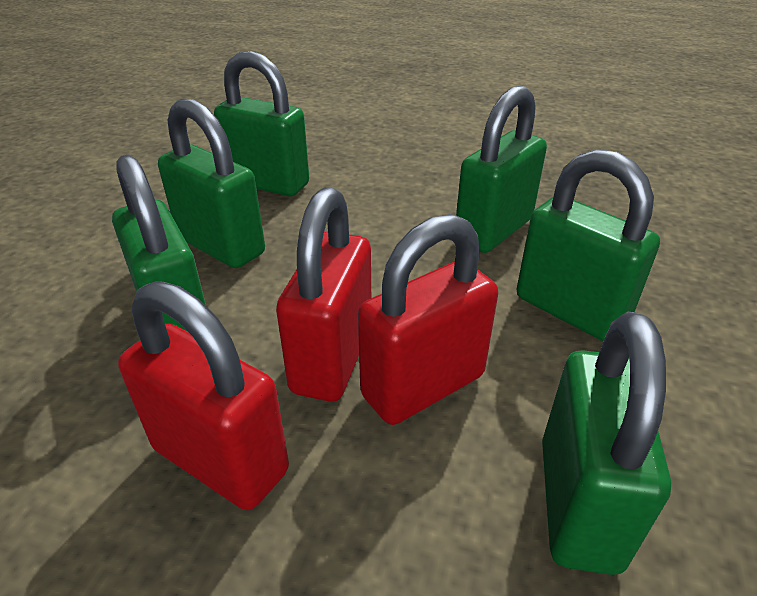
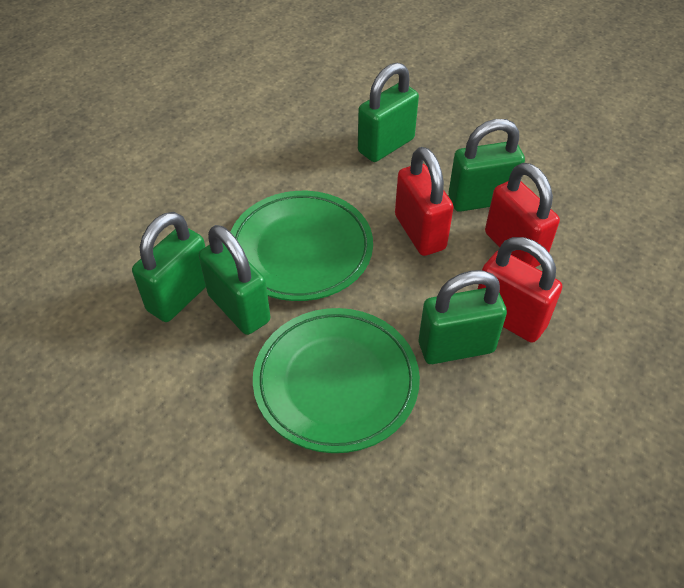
green padlock: 6 -> 5
green plate: 0 -> 2

